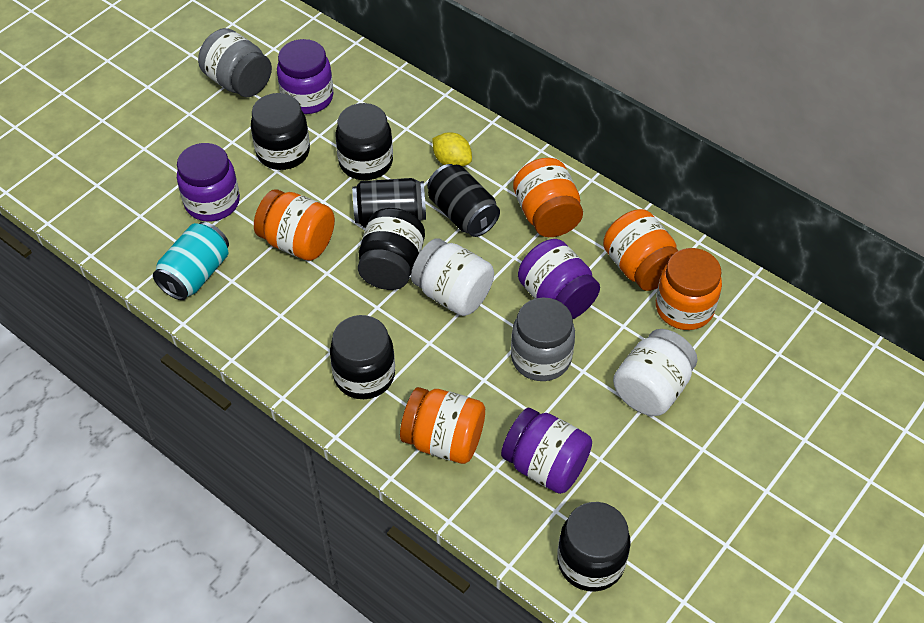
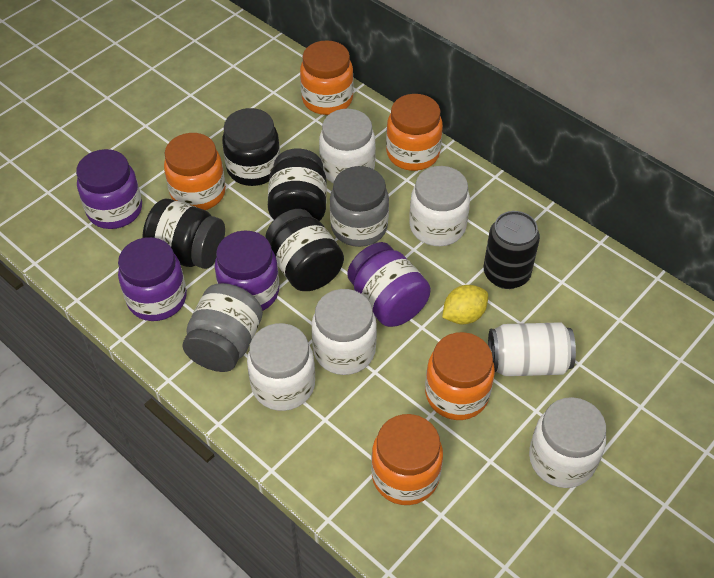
black can: 2 -> 1
black jar: 5 -> 4
turquoise can: 1 -> 0
white can: 0 -> 1
white jar: 2 -> 5

